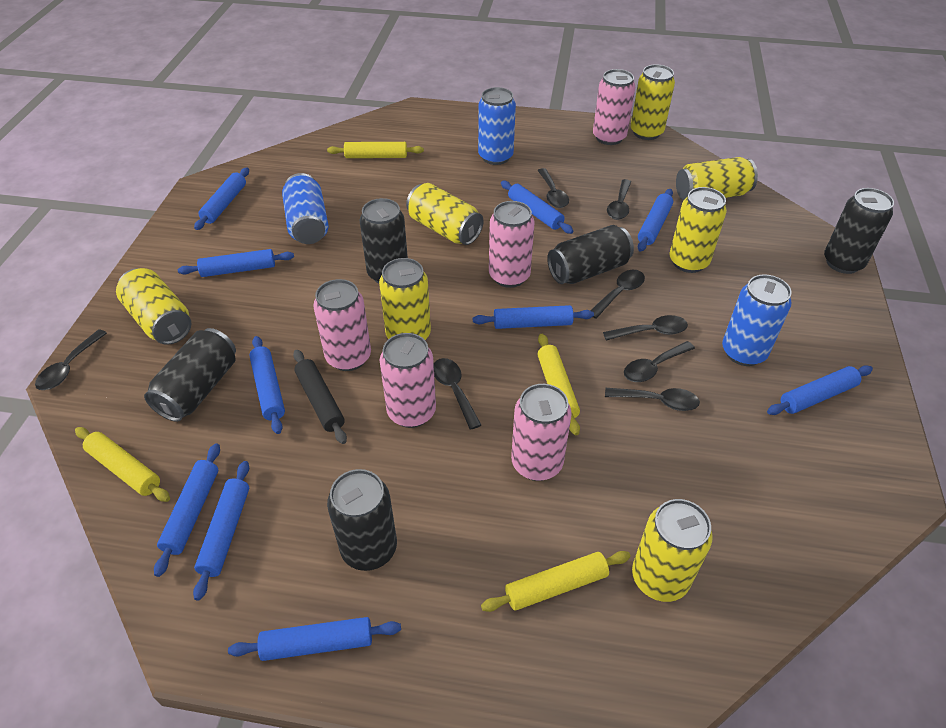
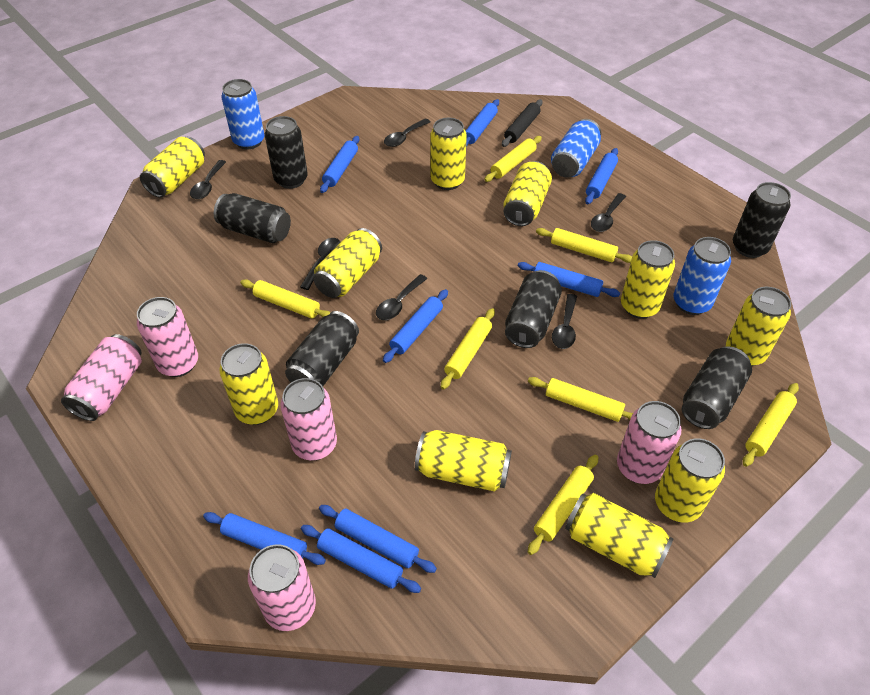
black can: 5 -> 6
black spoon: 8 -> 6
blue rolling pin: 10 -> 8
yellow can: 7 -> 10
yellow rolling pin: 4 -> 7

